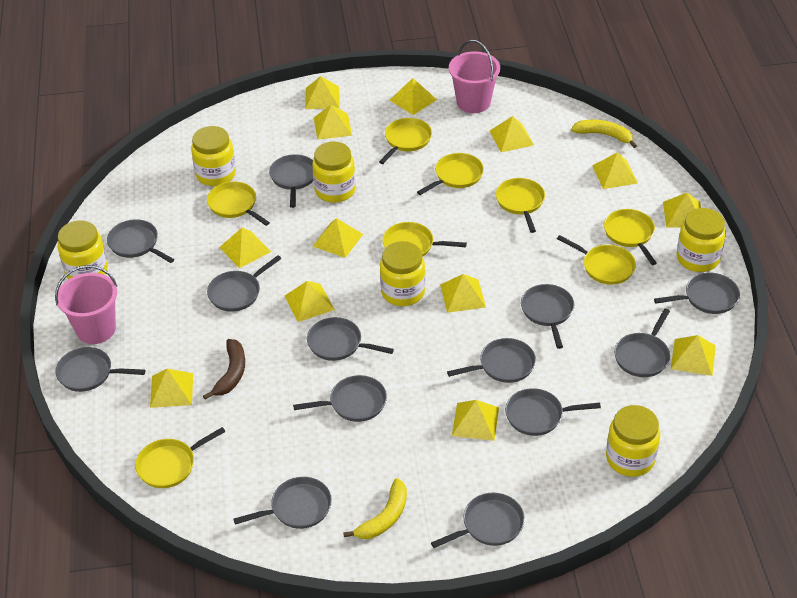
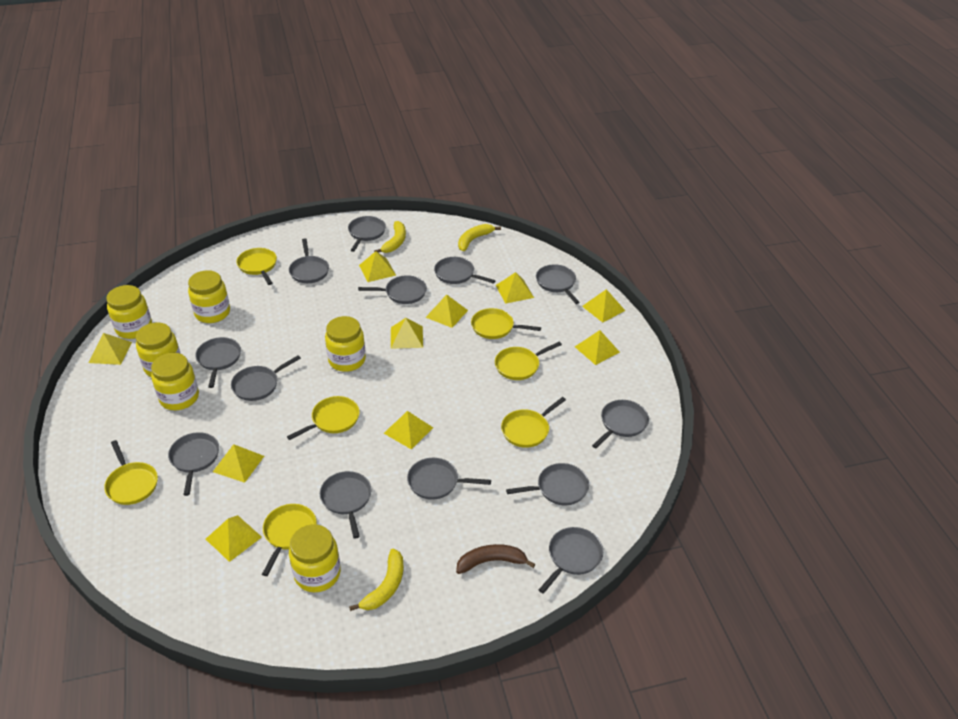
pink bucket: 2 -> 0
yellow banana: 2 -> 3
yellow pan: 8 -> 7
yellow pyramid: 13 -> 10

